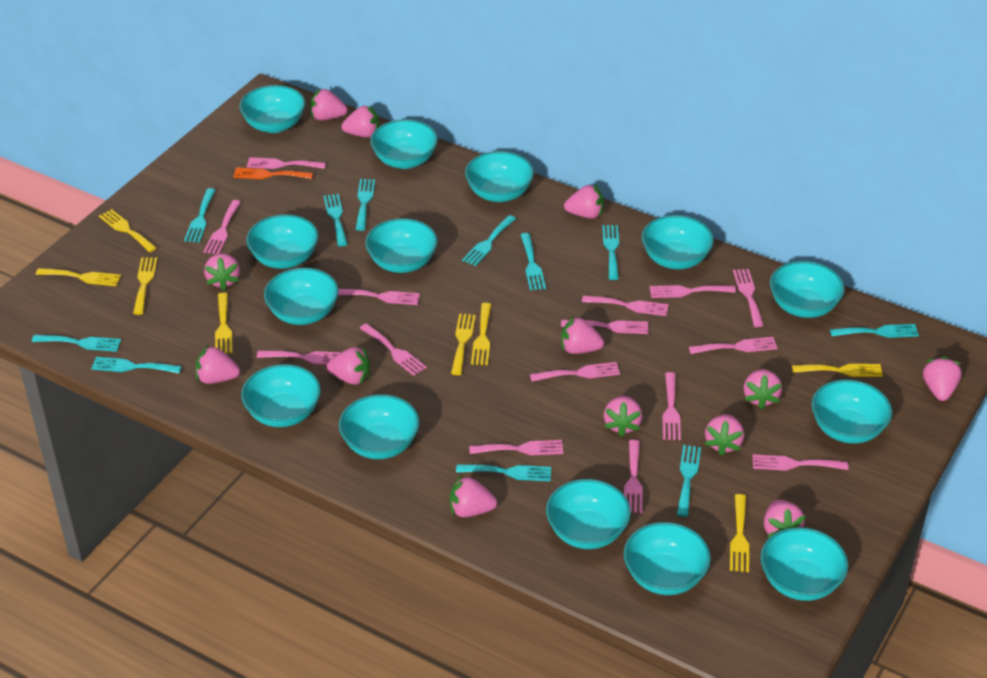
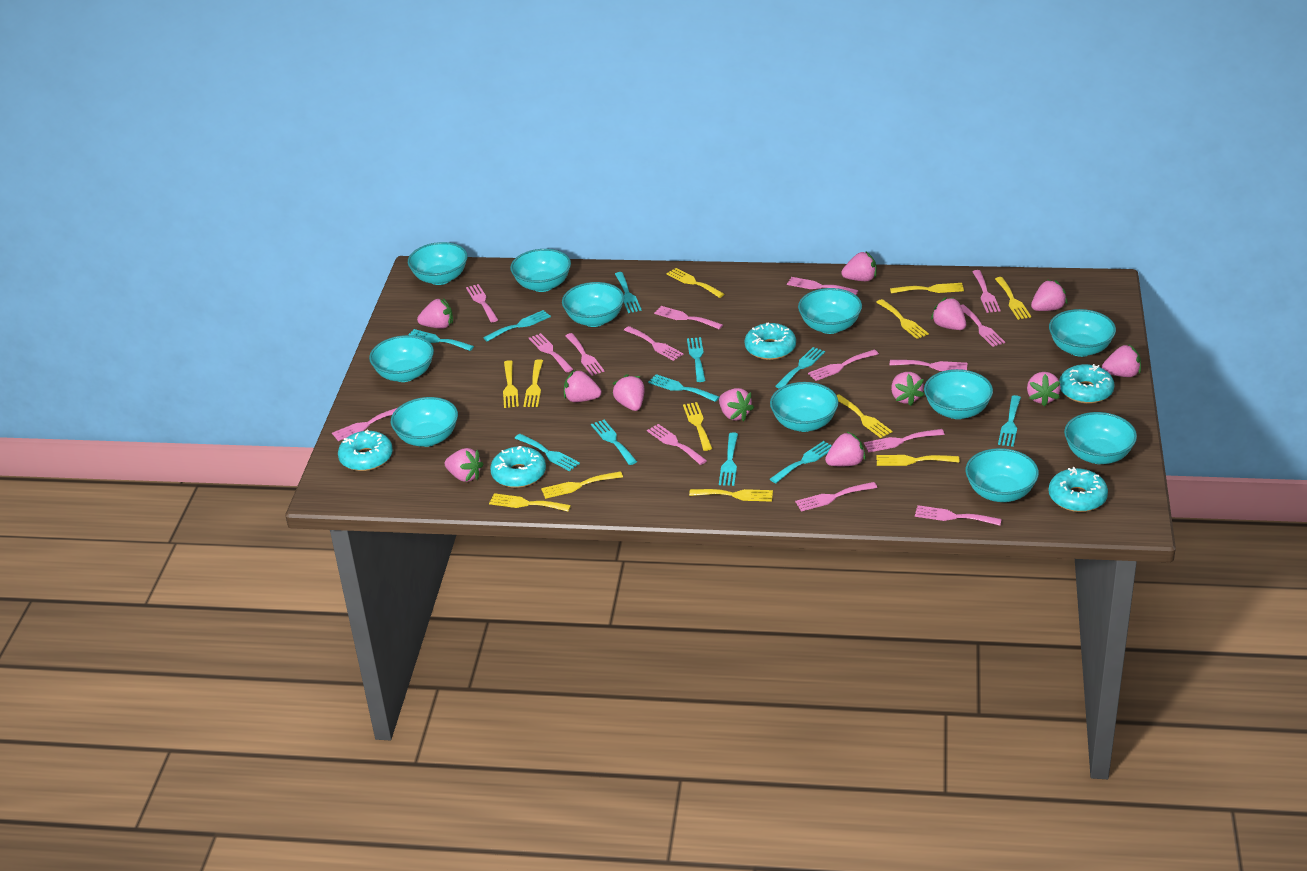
orange fork: 1 -> 0
pink strawberry: 13 -> 12
turquoise bowl: 14 -> 11
turquoise donut: 0 -> 5
yellow fork: 8 -> 12

